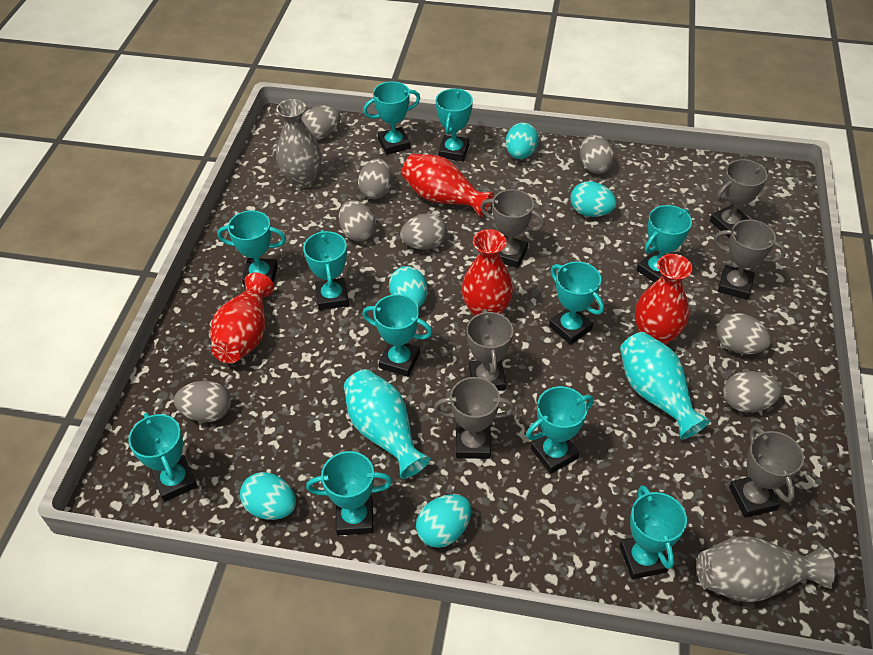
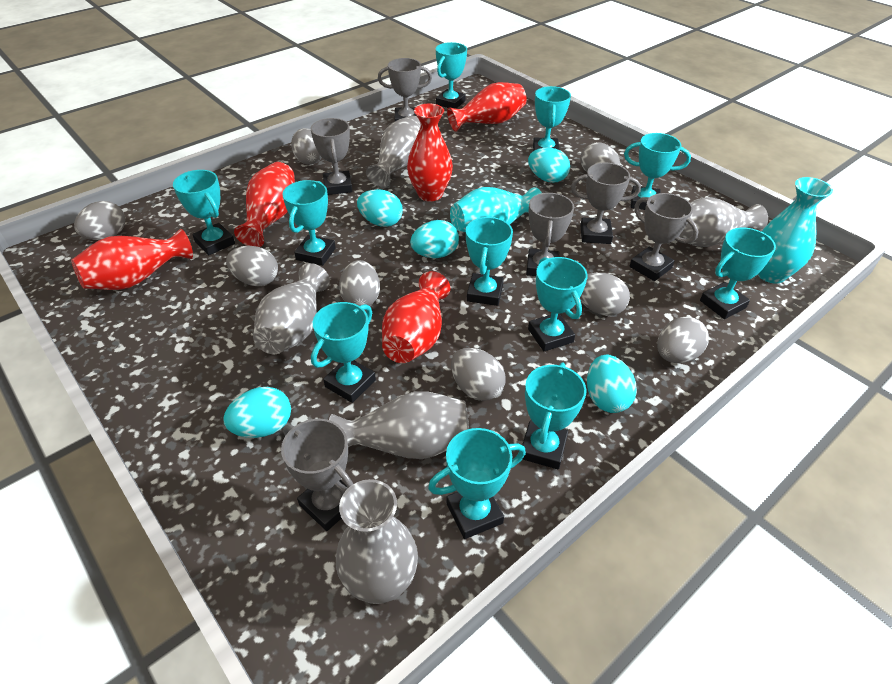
grey vase: 2 -> 5
red vase: 4 -> 5

